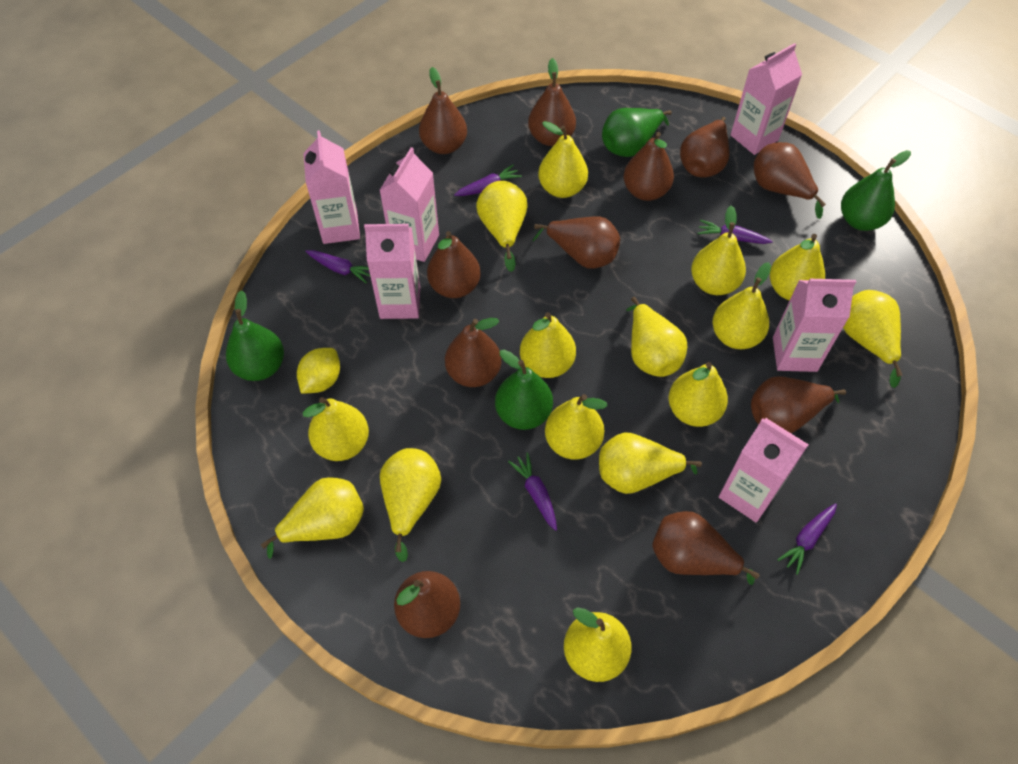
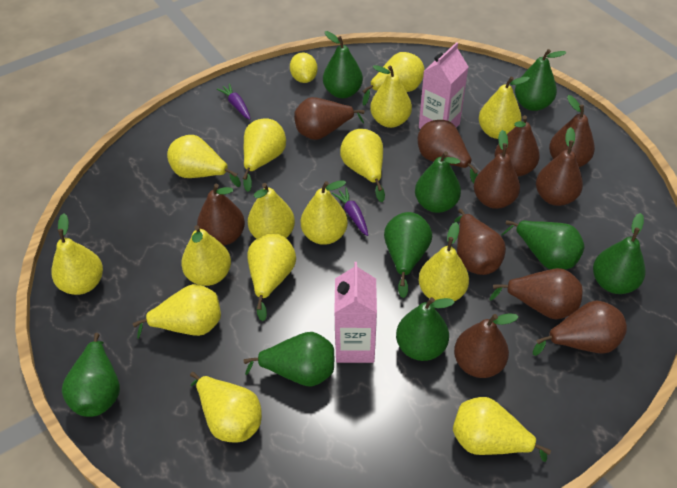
green pear: 4 -> 9
pink carton: 6 -> 2
purple carrot: 5 -> 2

